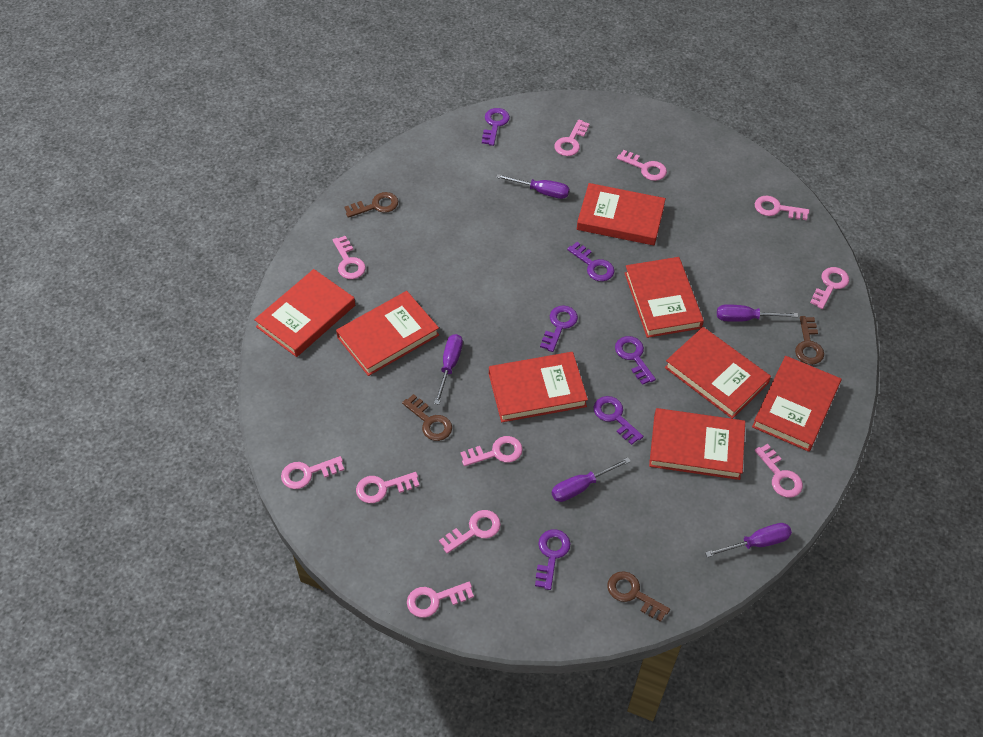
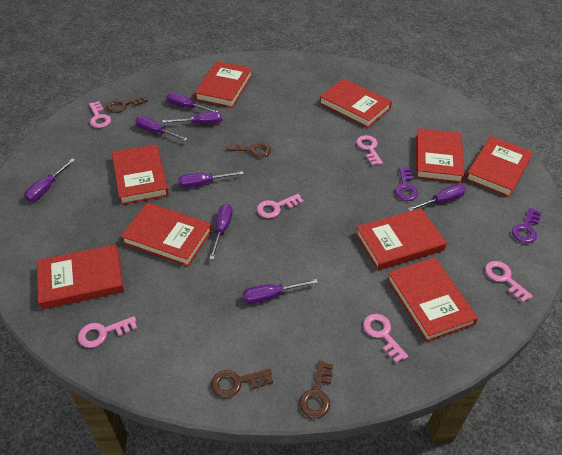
pink key: 11 -> 6
purple key: 6 -> 2
purple screwdriver: 5 -> 8
red book: 8 -> 9

